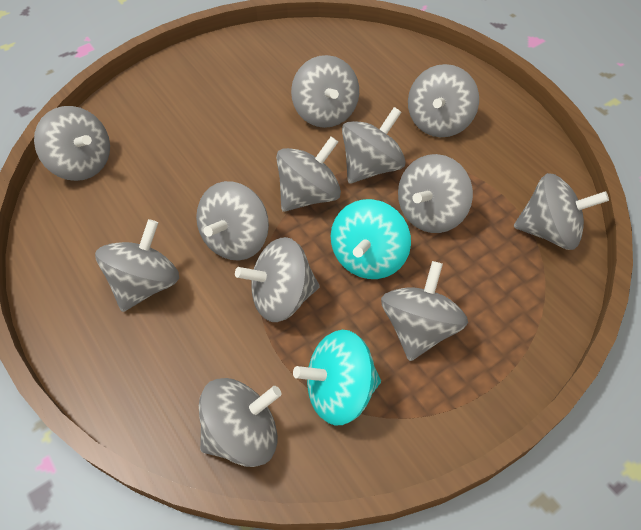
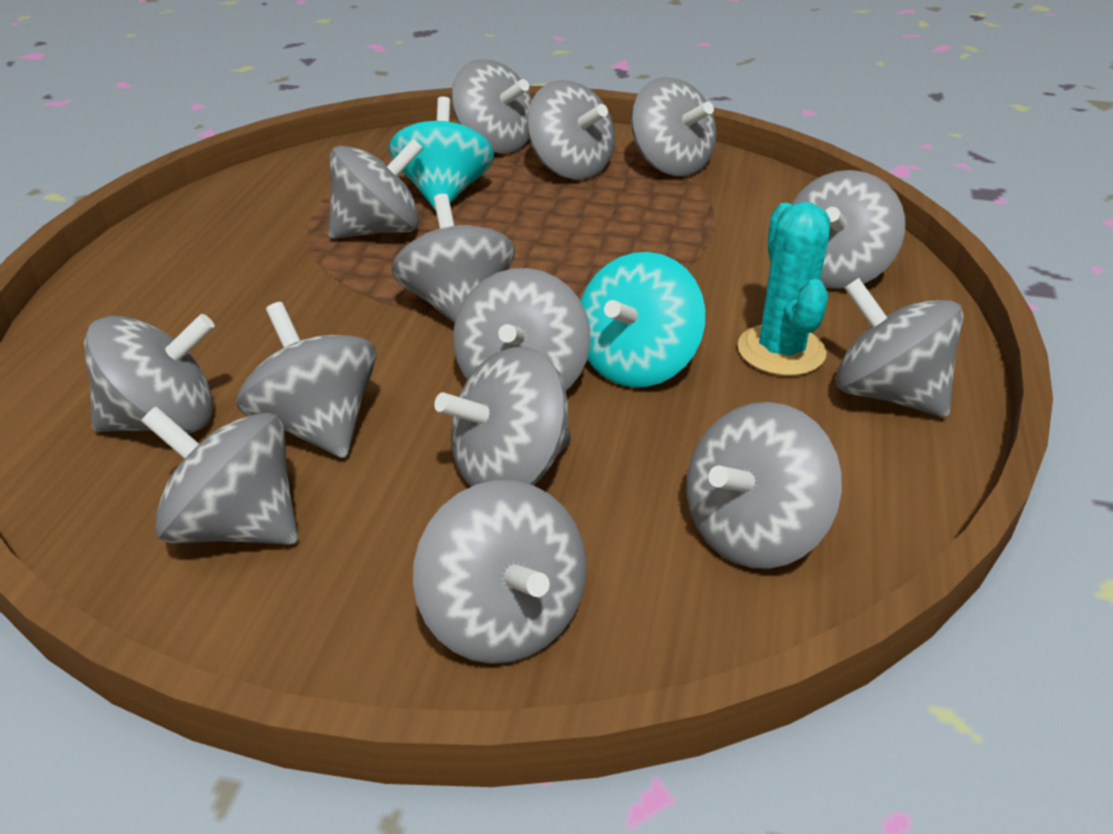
grey spinning top: 12 -> 14
turquoise cactus: 0 -> 1

